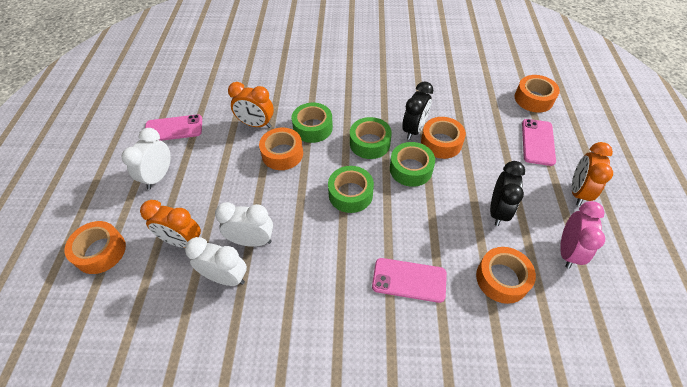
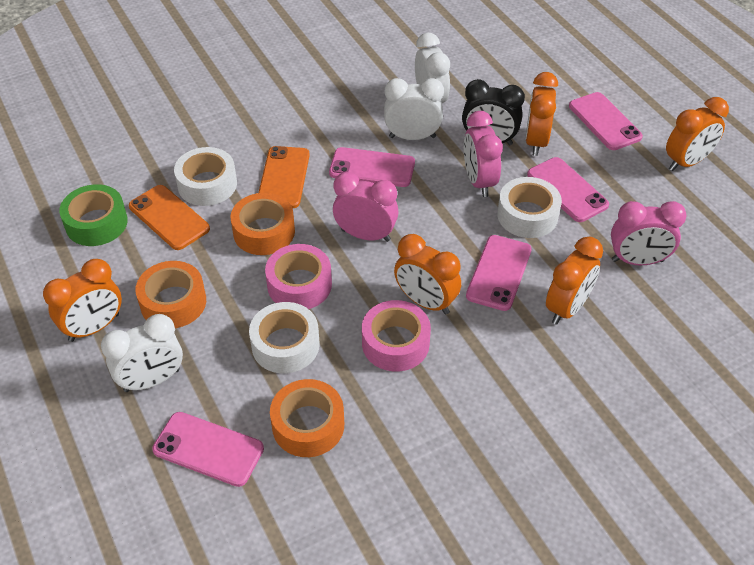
black clock: 2 -> 1
green tape: 4 -> 1
orange clock: 3 -> 5
orange phone: 0 -> 2
orange tape: 5 -> 3
pink clock: 1 -> 3
pink phone: 3 -> 5
pink tape: 0 -> 2
white tape: 0 -> 3

